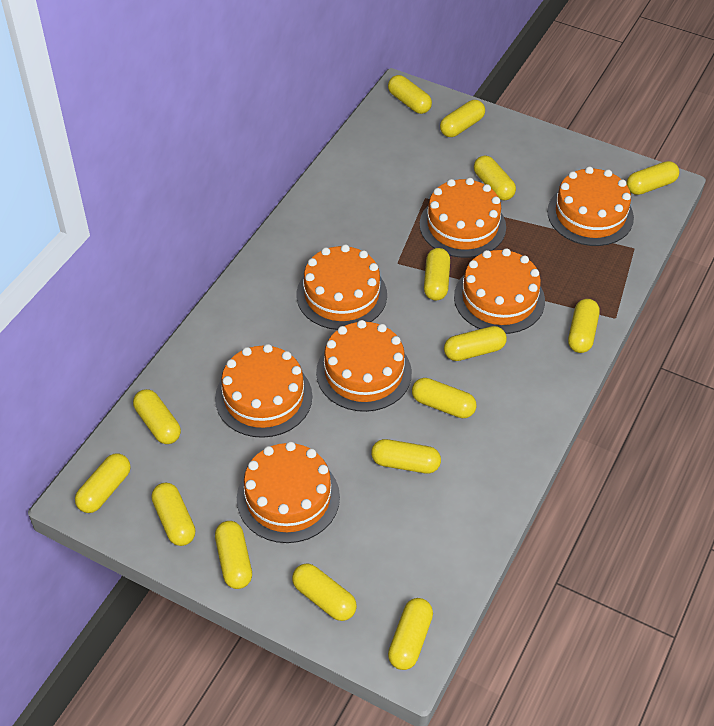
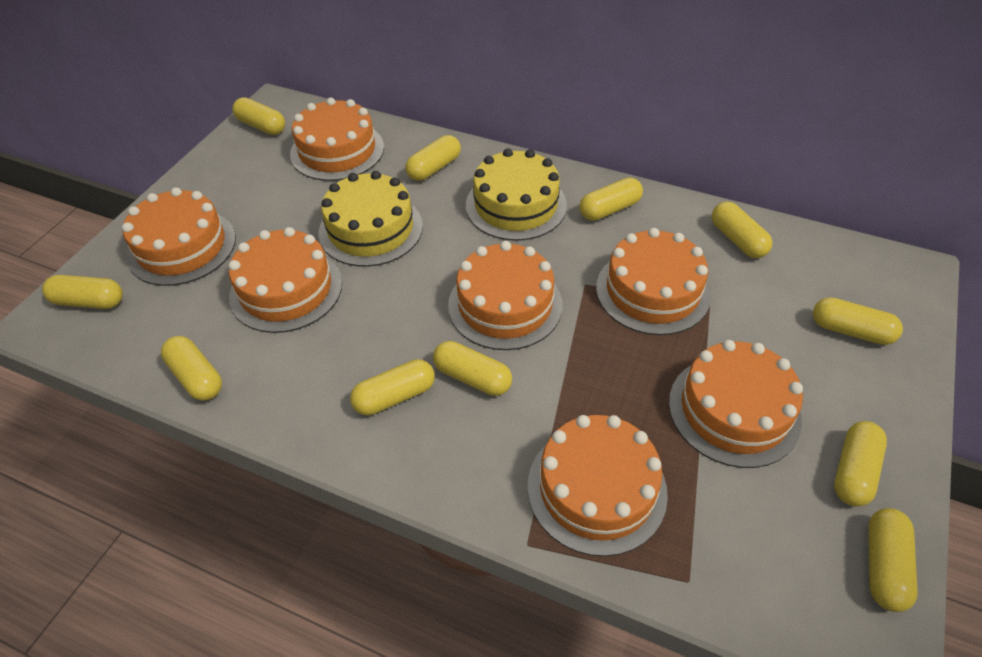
yellow cake: 0 -> 2
yellow capsule: 15 -> 11

